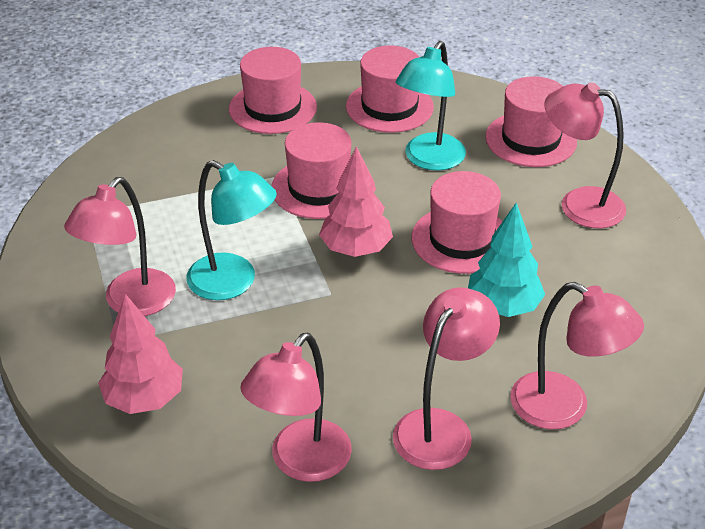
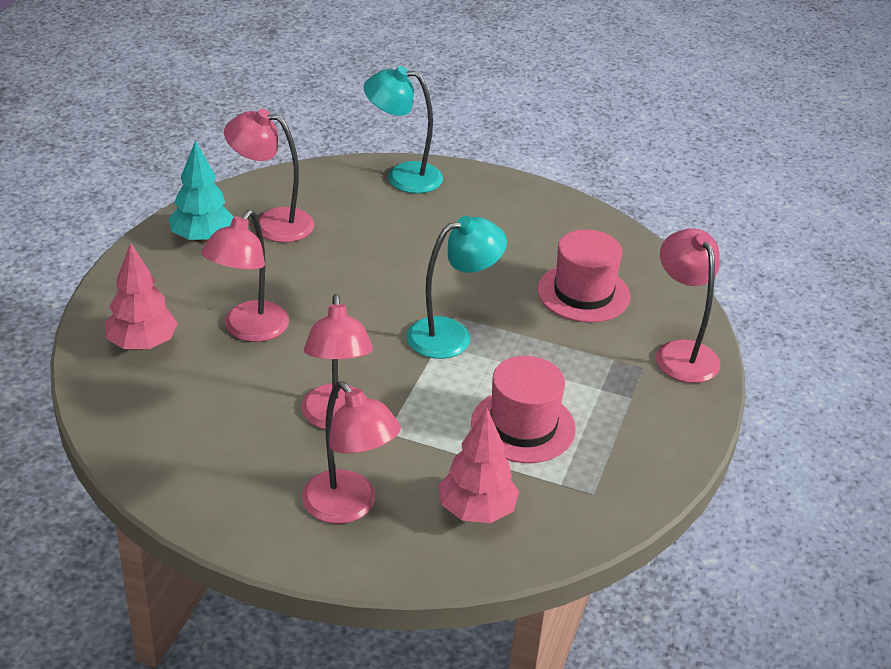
pink hat: 5 -> 2

